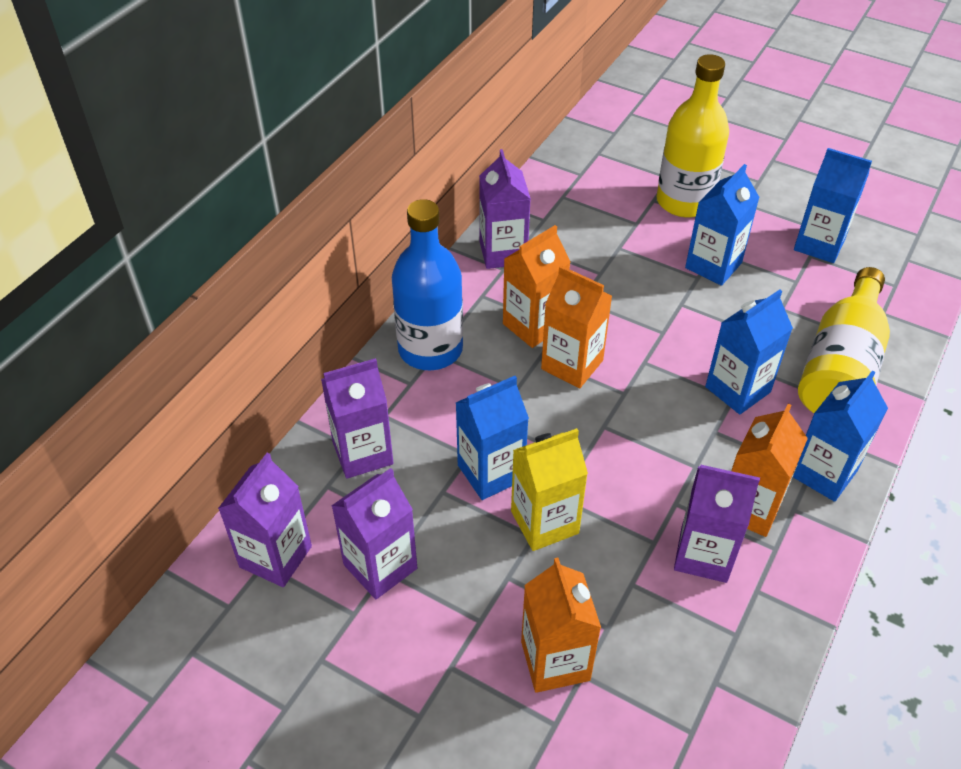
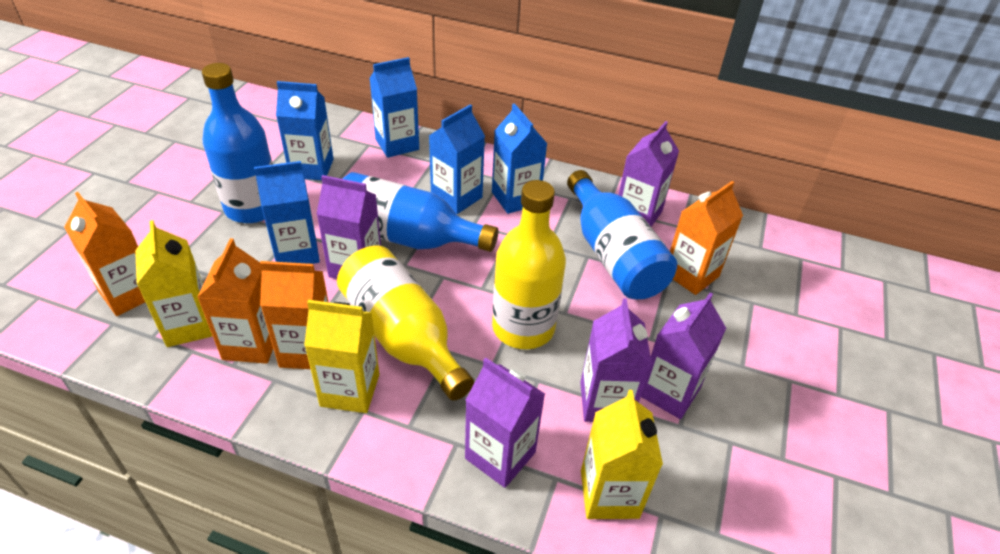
blue bottle: 1 -> 3
yellow carton: 1 -> 3

